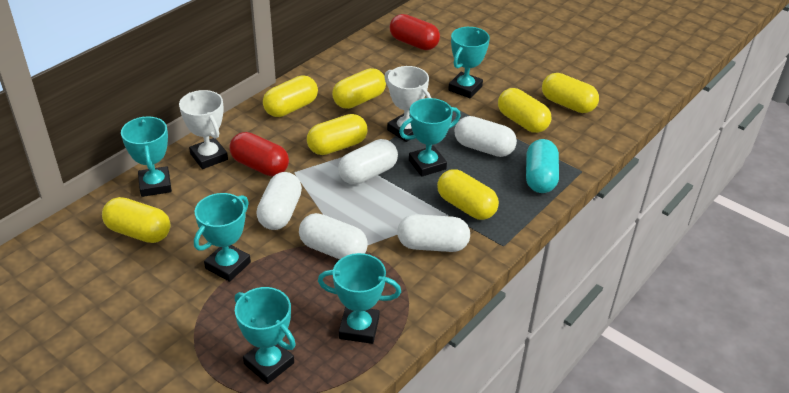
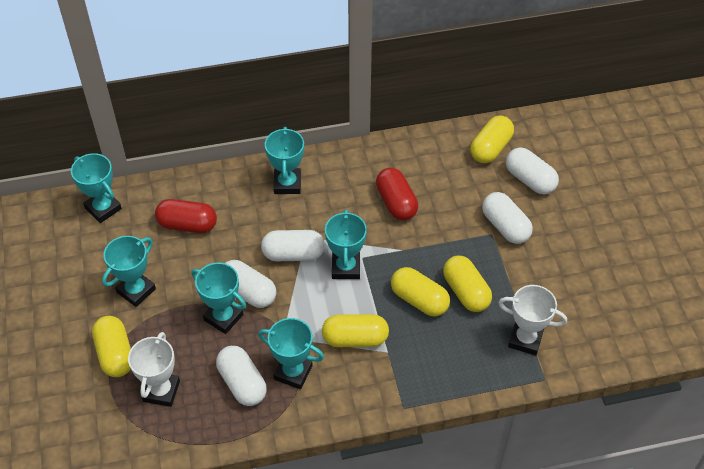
turquoise capsule: 1 -> 0
yellow capsule: 7 -> 5

